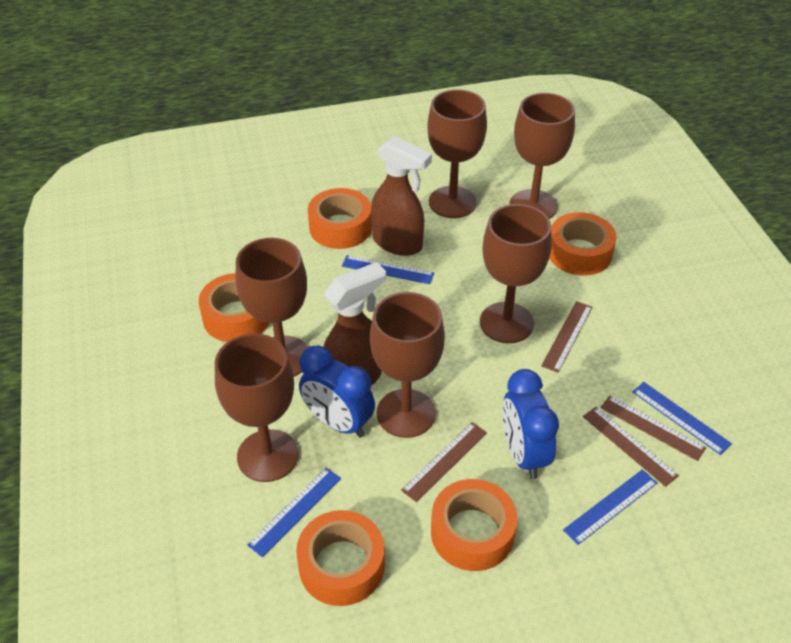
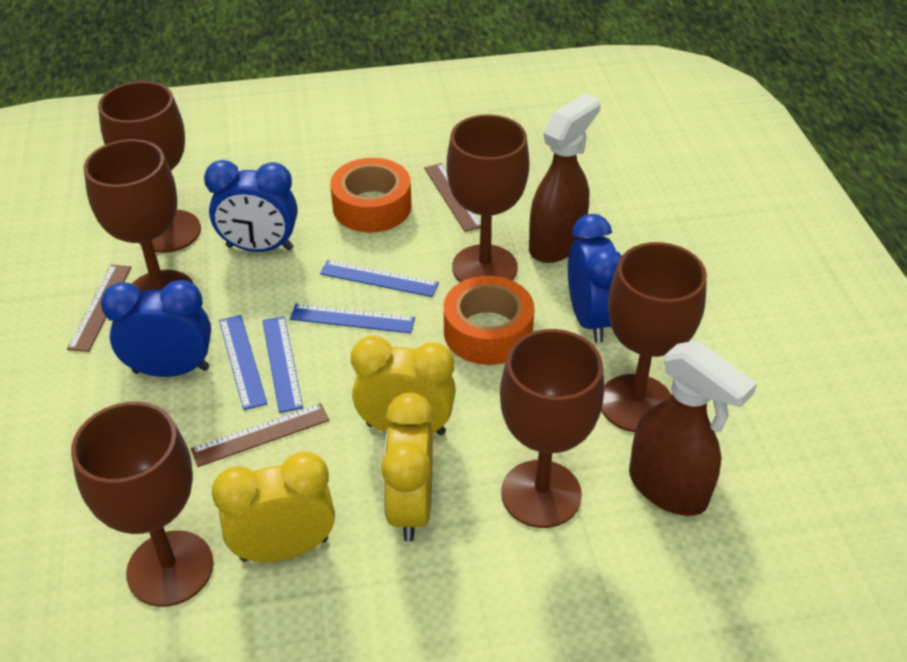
blue clock: 2 -> 3
brown ruler: 4 -> 3
orange tape: 5 -> 2
yellow clock: 0 -> 3

